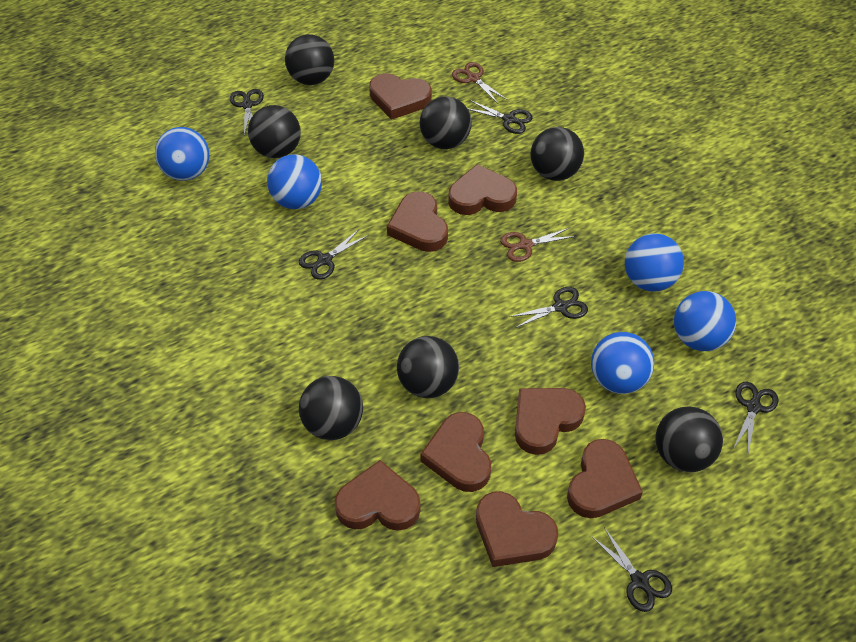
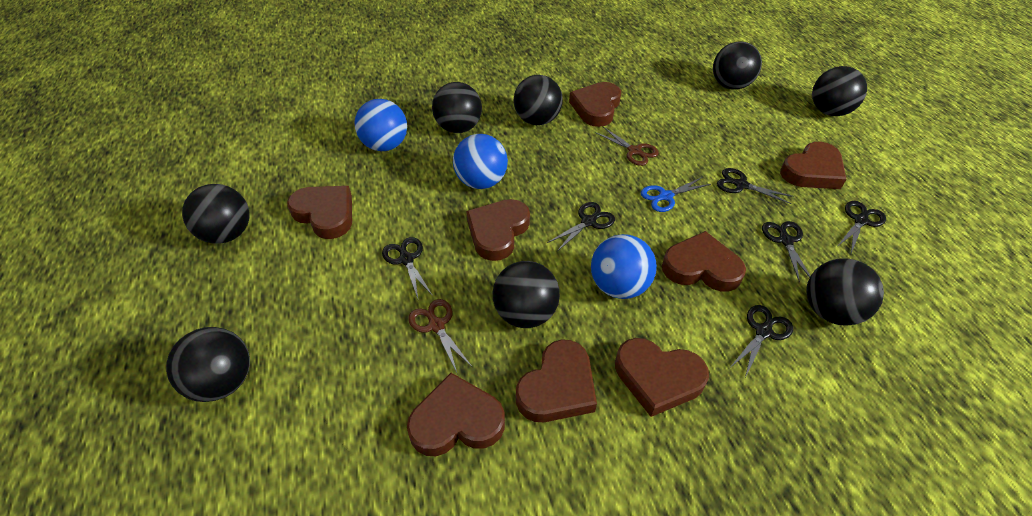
black ball: 7 -> 8
blue ball: 5 -> 3
blue scissors: 0 -> 1

